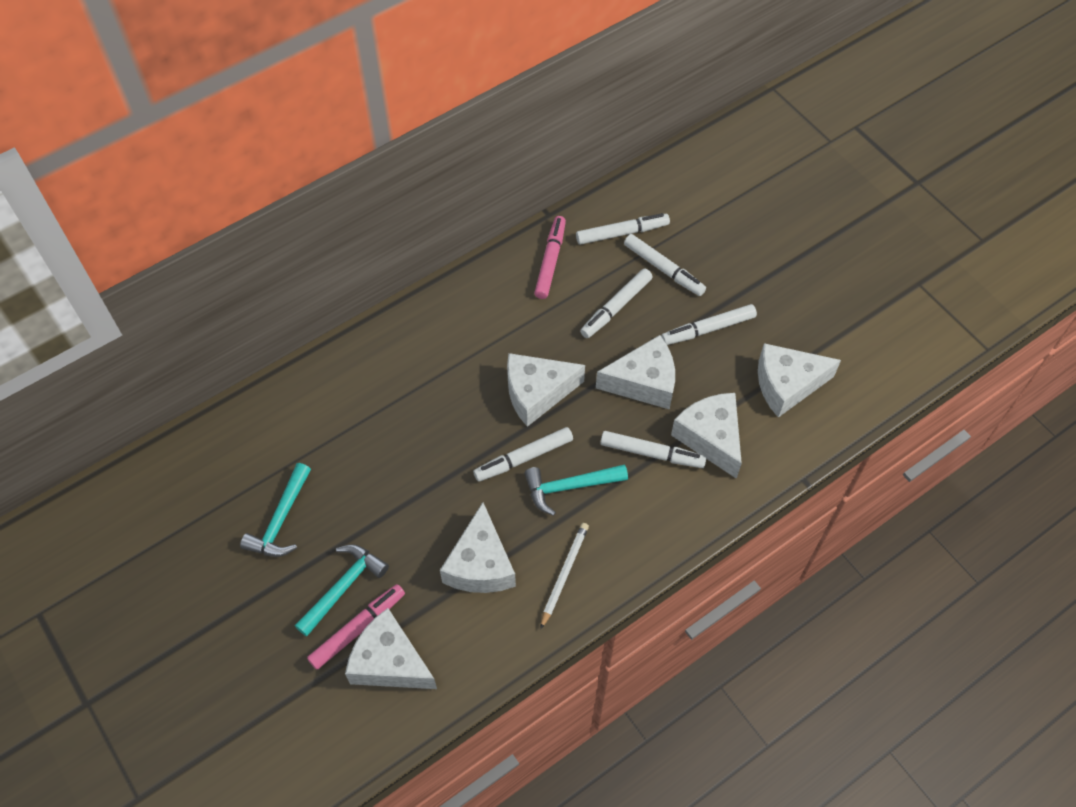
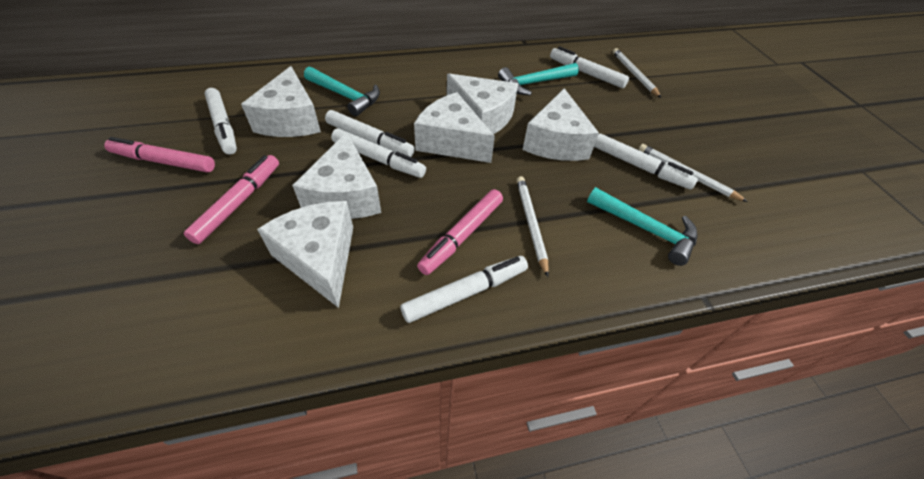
pink marker: 2 -> 3
white pencil: 1 -> 3

